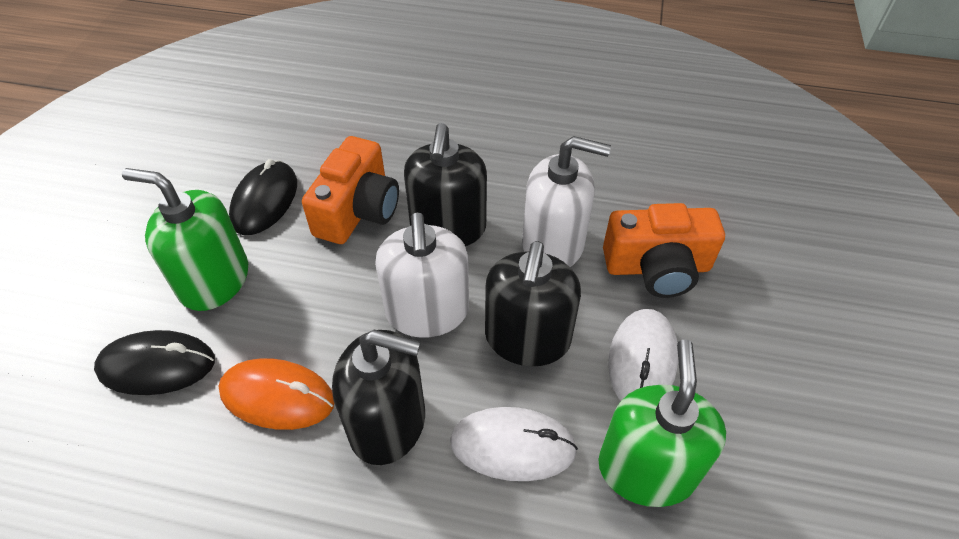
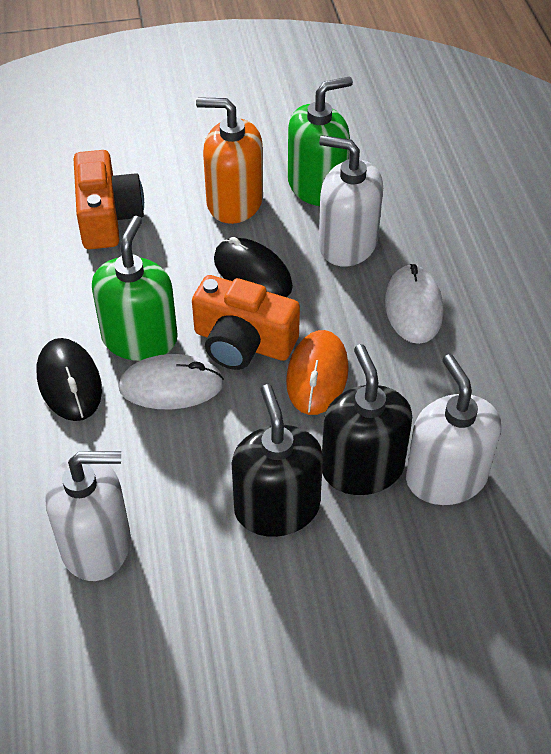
black soap dispenser: 3 -> 2
orange soap dispenser: 0 -> 1
white soap dispenser: 2 -> 3

